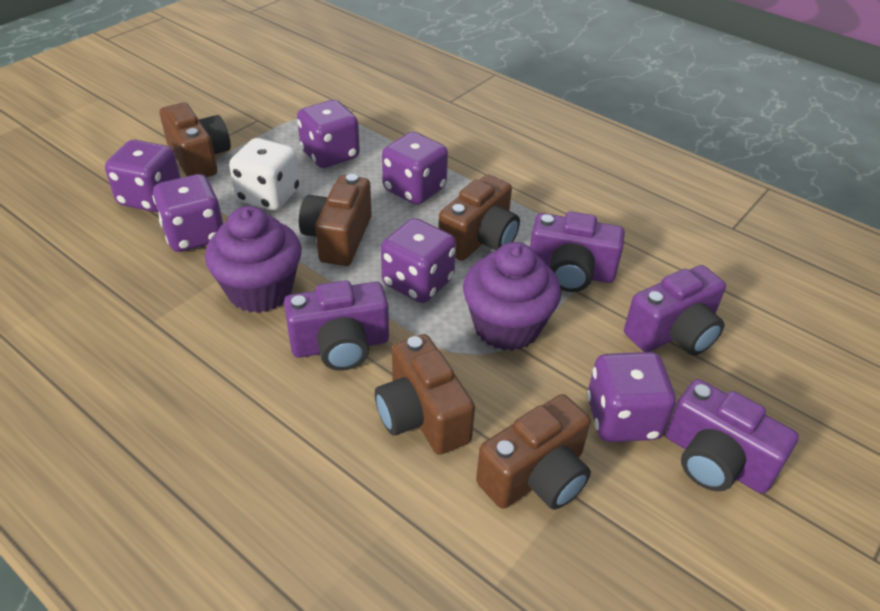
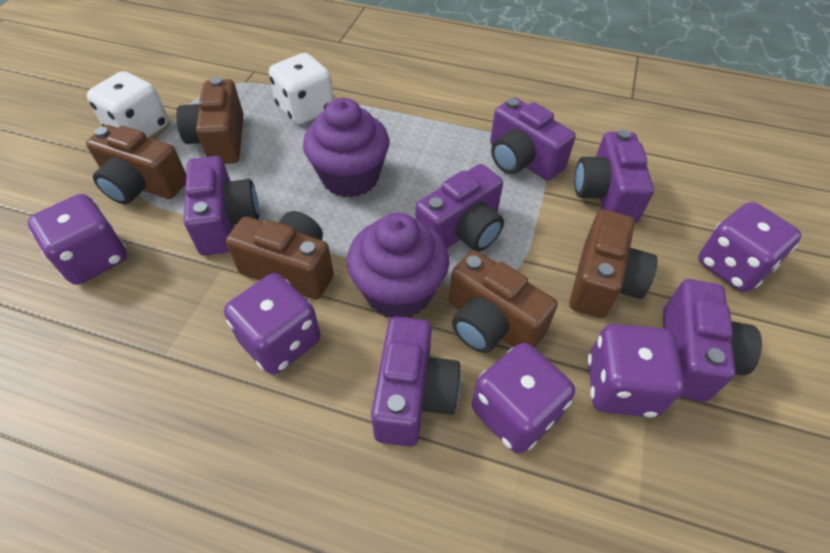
purple camera: 4 -> 6
purple dice: 6 -> 5
white dice: 1 -> 2

